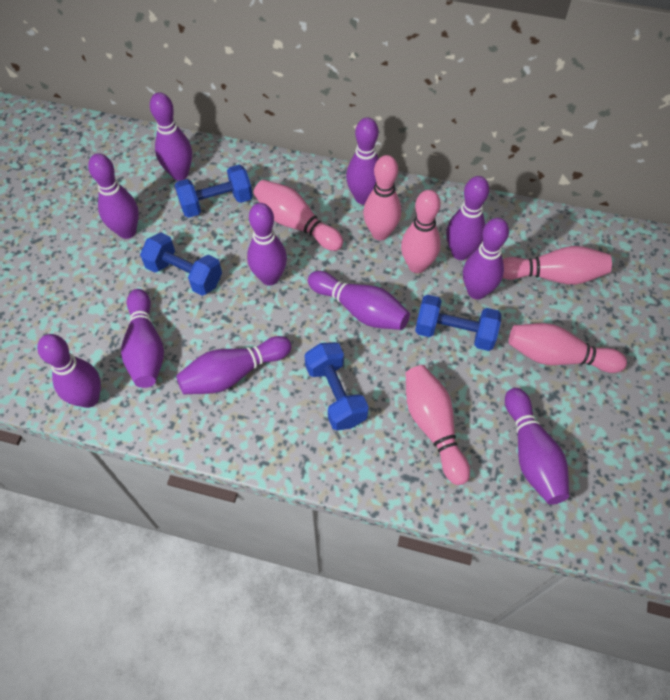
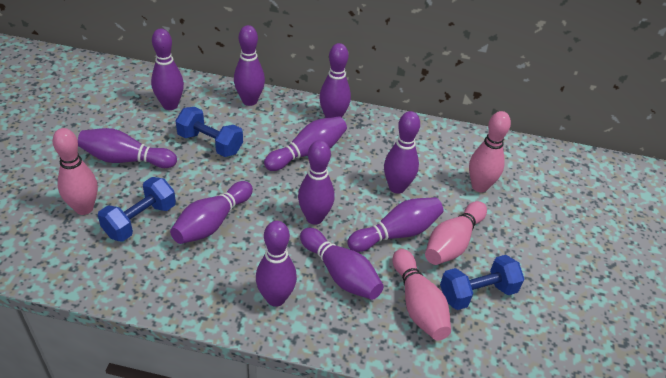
blue dumbbell: 4 -> 3
pink bowling pin: 6 -> 4

